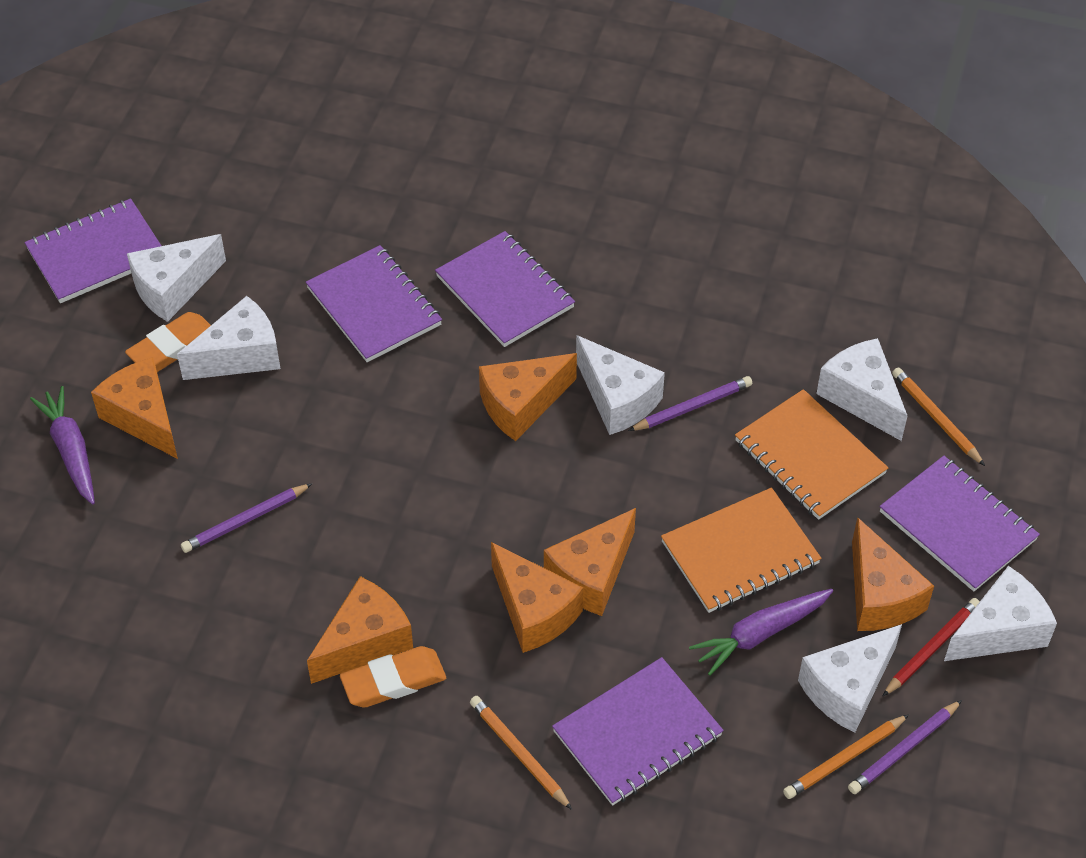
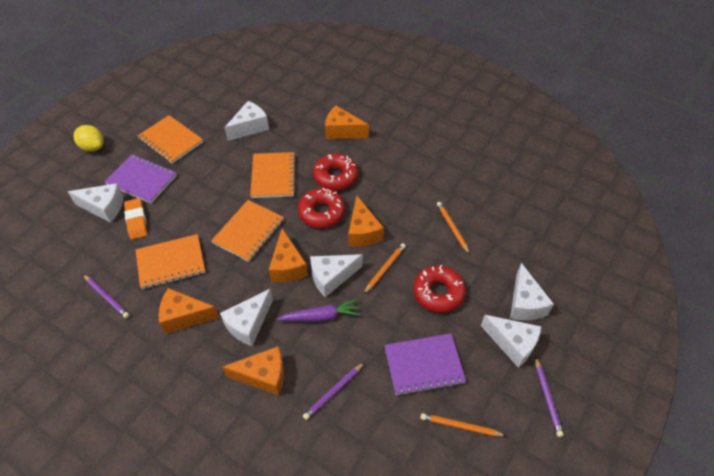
orange cheese: 6 -> 5
orange eraser: 2 -> 1
orange notebook: 2 -> 4
purple carrot: 2 -> 1
purple notebook: 5 -> 2
red donut: 0 -> 3
red pencil: 1 -> 0
yellow lemon: 0 -> 1

